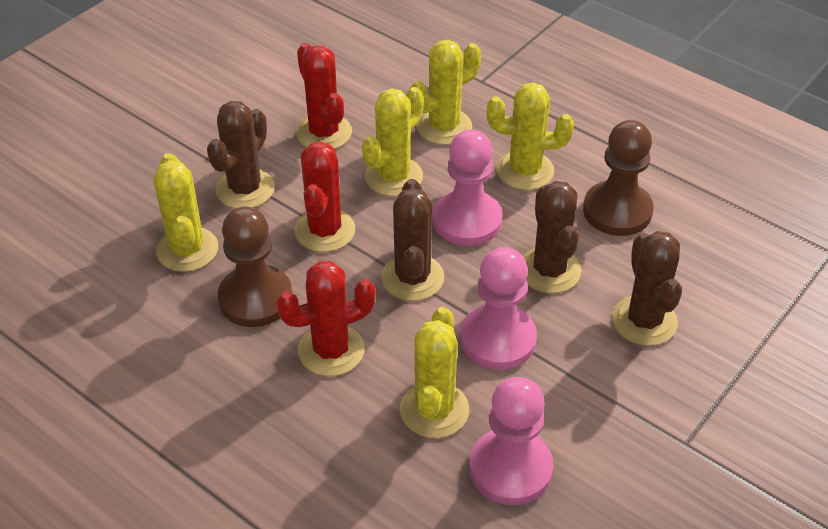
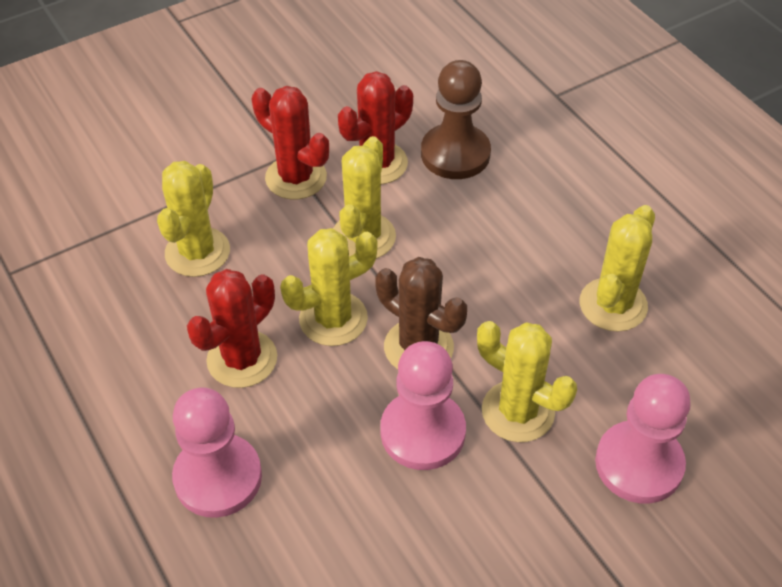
brown cactus: 4 -> 1
brown pawn: 2 -> 1

